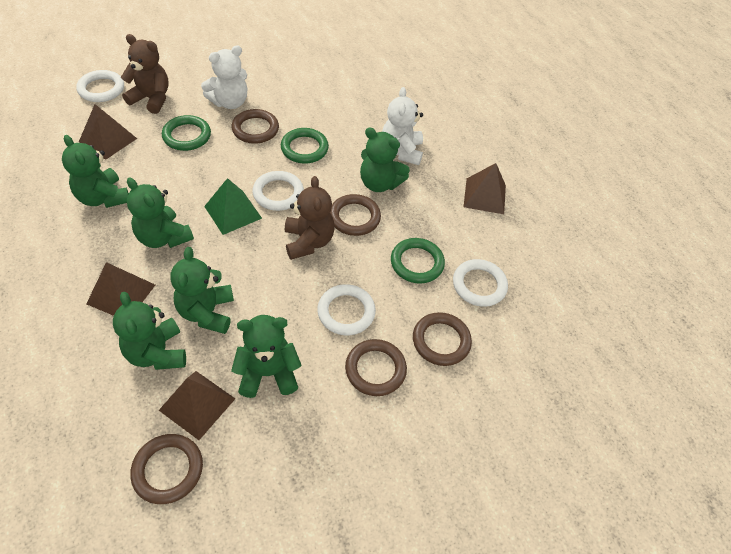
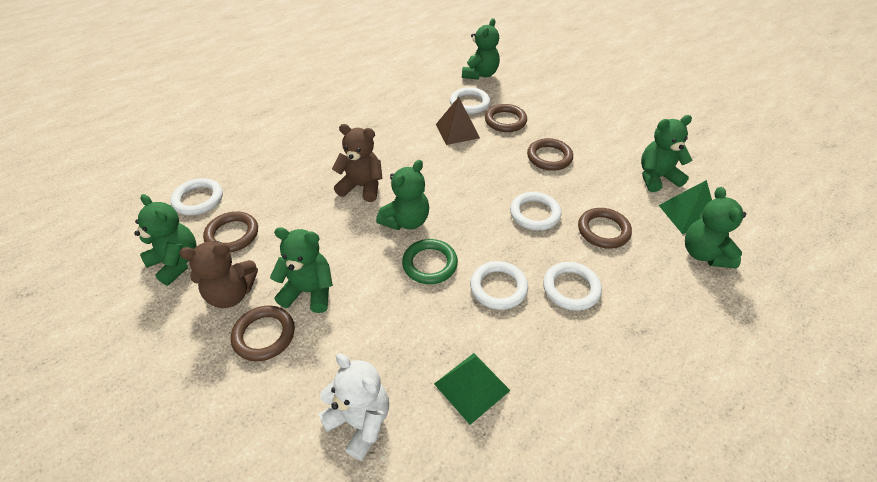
brown pyramid: 4 -> 1
green pyramid: 1 -> 2
green ring: 3 -> 1
white ring: 4 -> 5
white teddy bear: 2 -> 1

